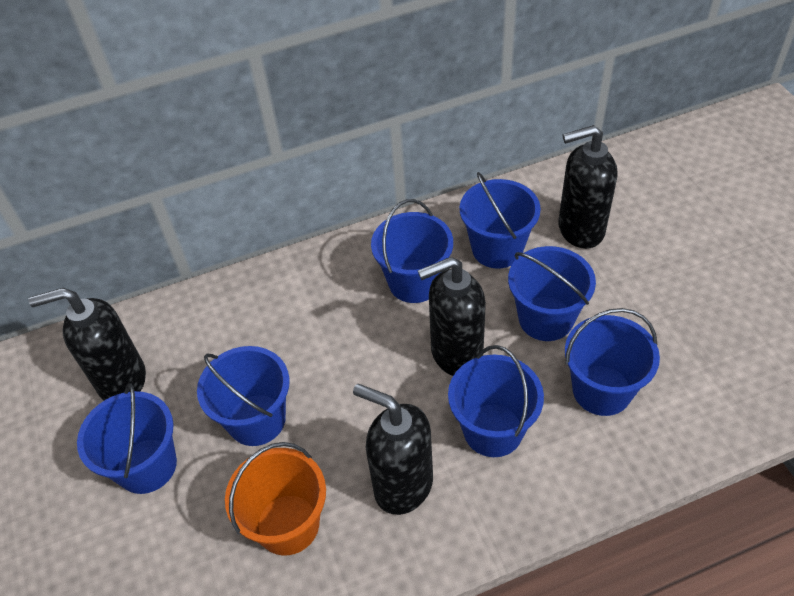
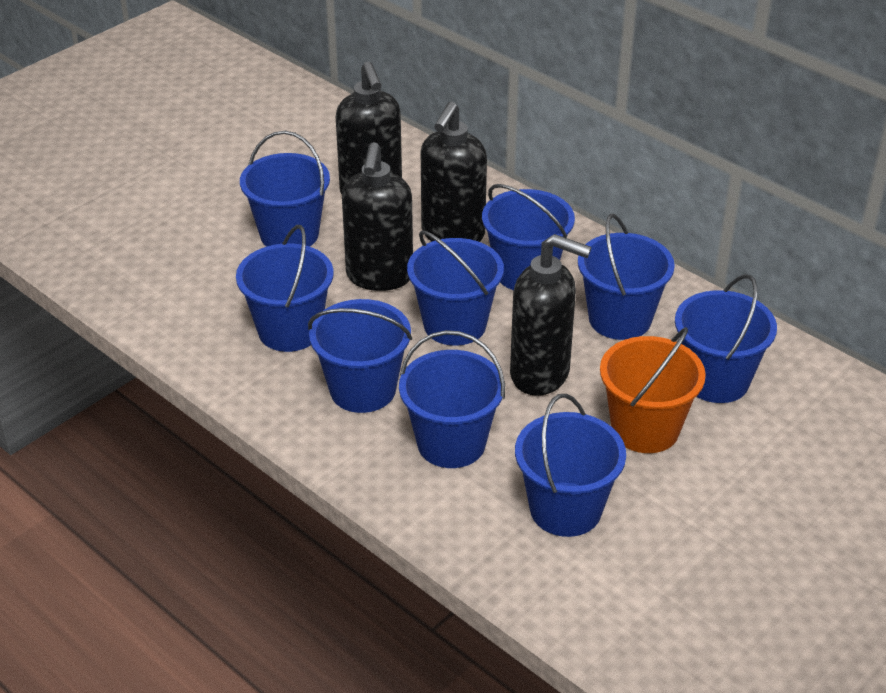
blue bucket: 7 -> 9

